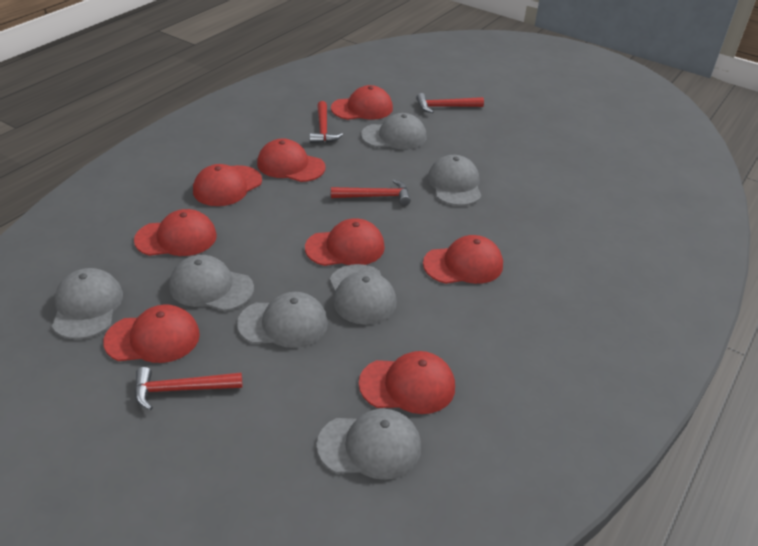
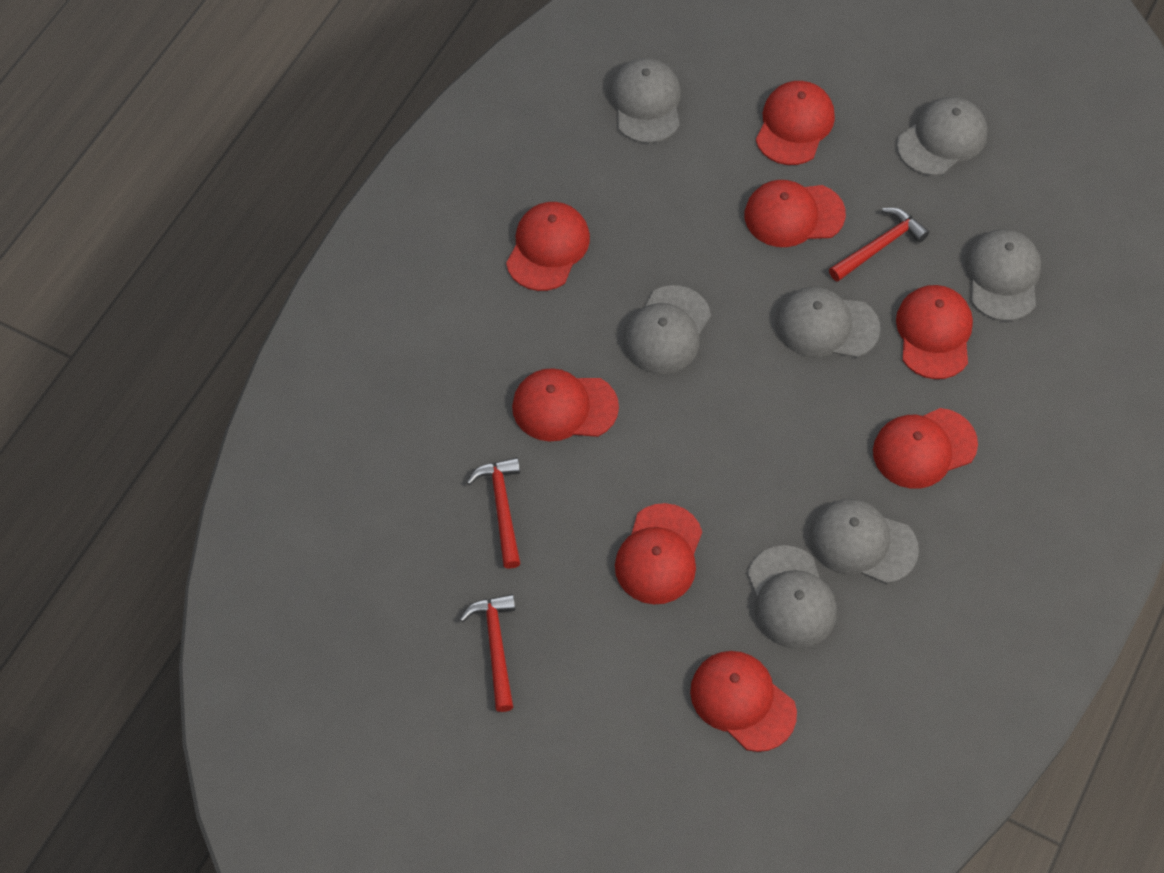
red hammer: 4 -> 3

